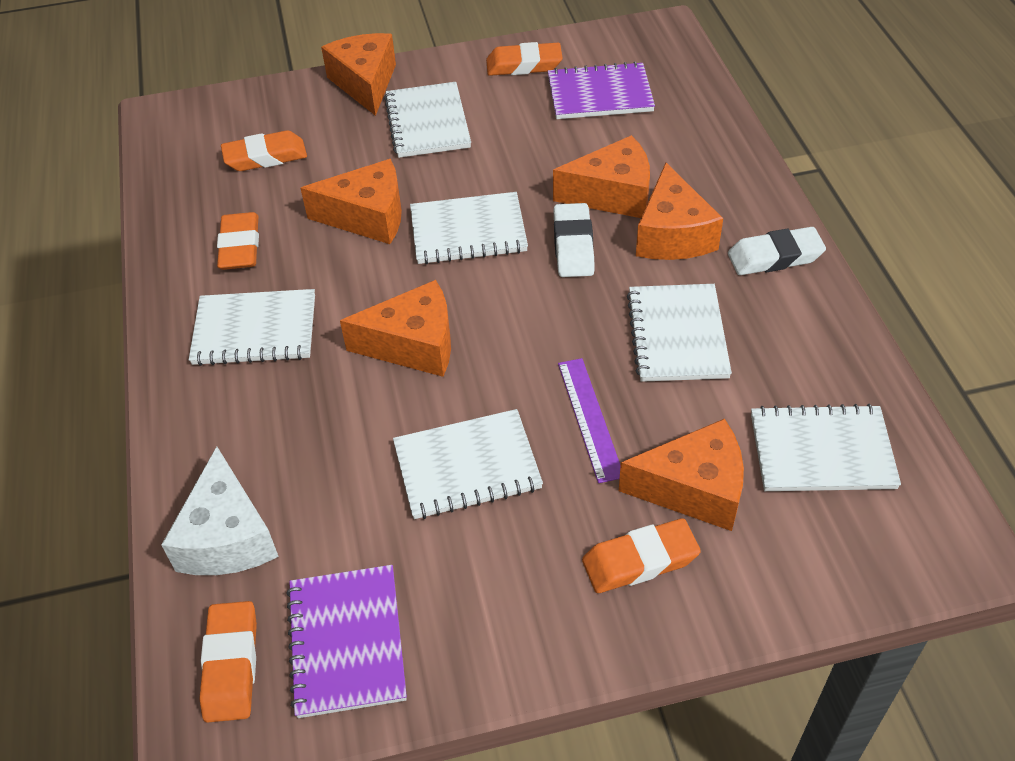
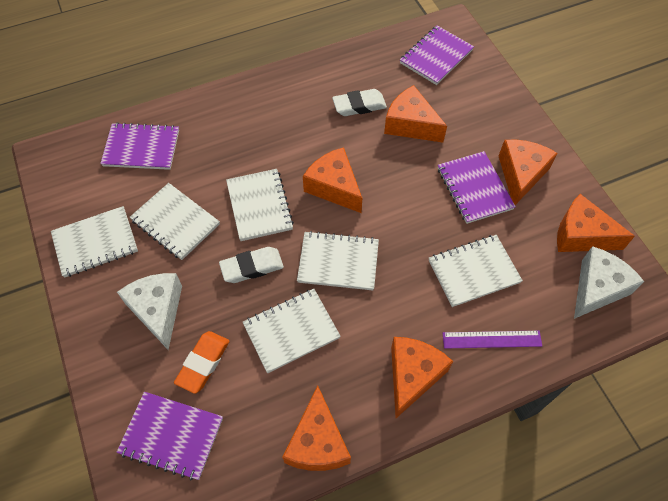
orange eraser: 5 -> 1
purple notebook: 2 -> 4
white cheese: 1 -> 2

